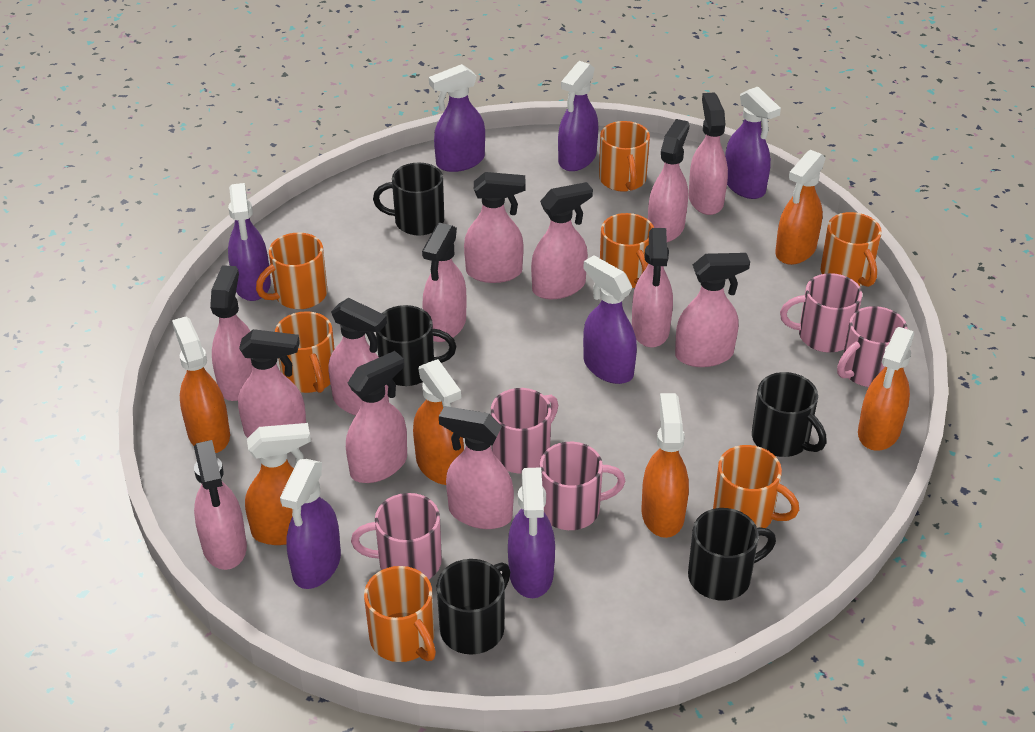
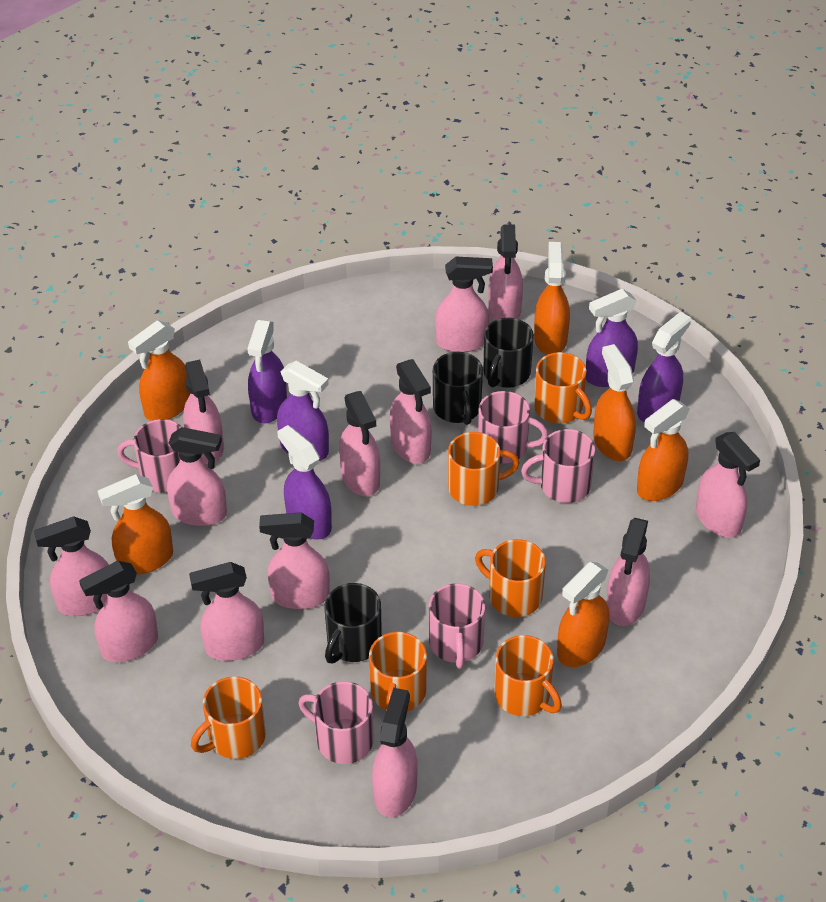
black mug: 5 -> 3
orange mug: 7 -> 6
purple spray bottle: 7 -> 5

